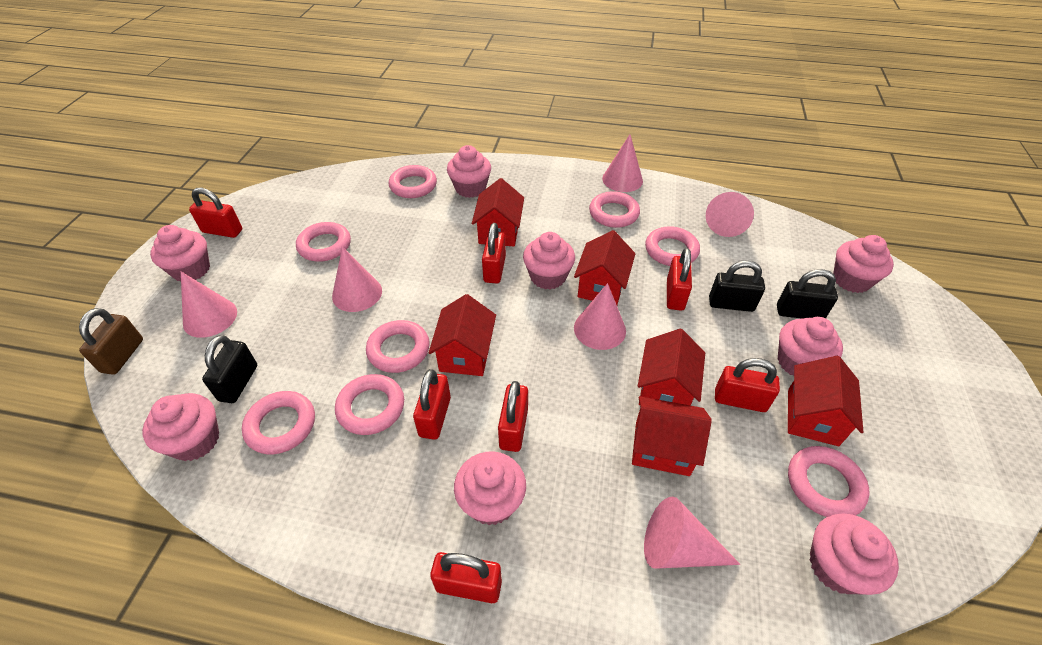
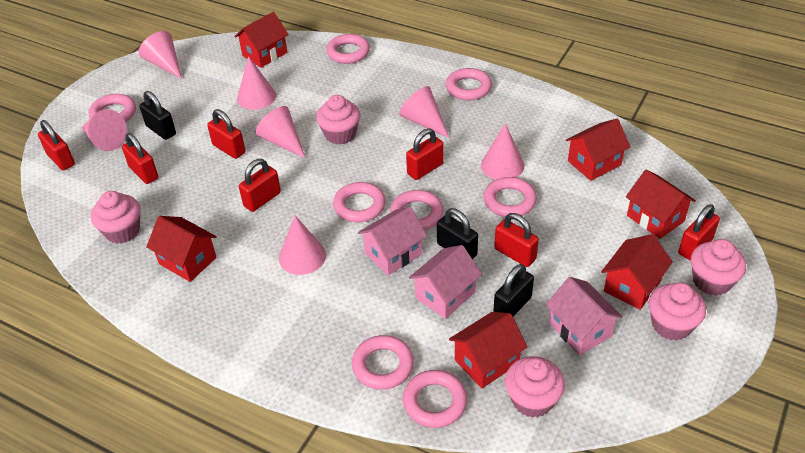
brown padlock: 1 -> 0
pink cone: 6 -> 7
pink cupcake: 8 -> 5
pink house: 0 -> 3

